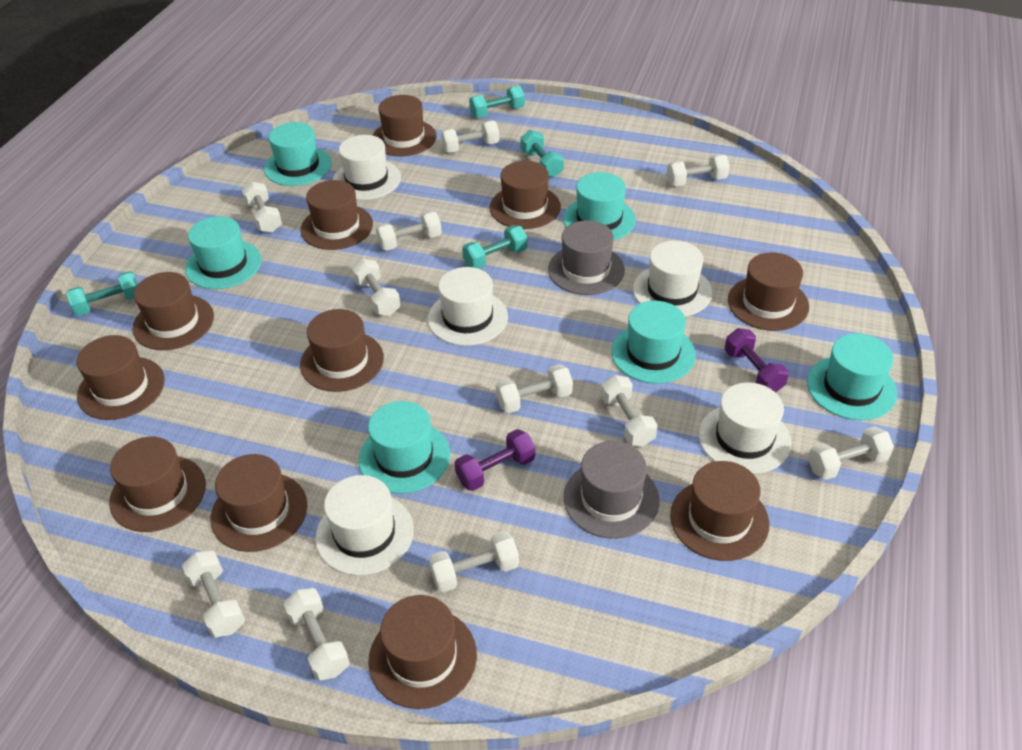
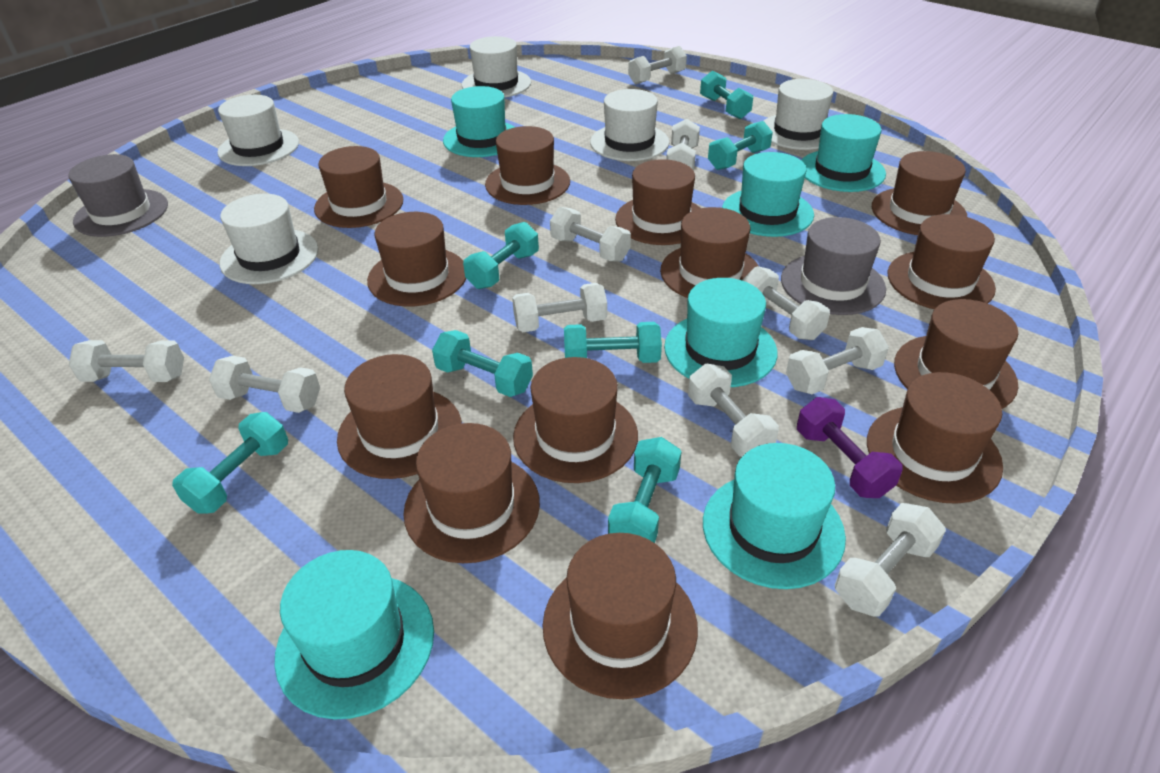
brown hat: 11 -> 13
purple dumbbell: 2 -> 1
turquoise dumbbell: 4 -> 7
white dumbbell: 11 -> 10

